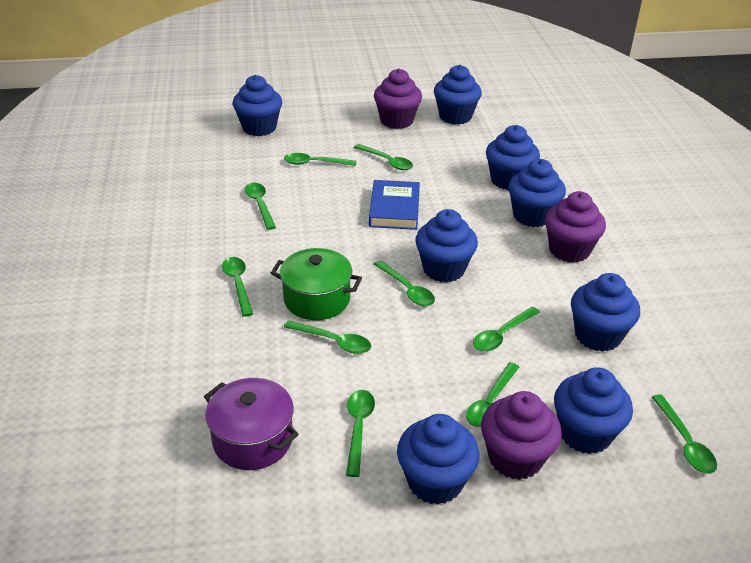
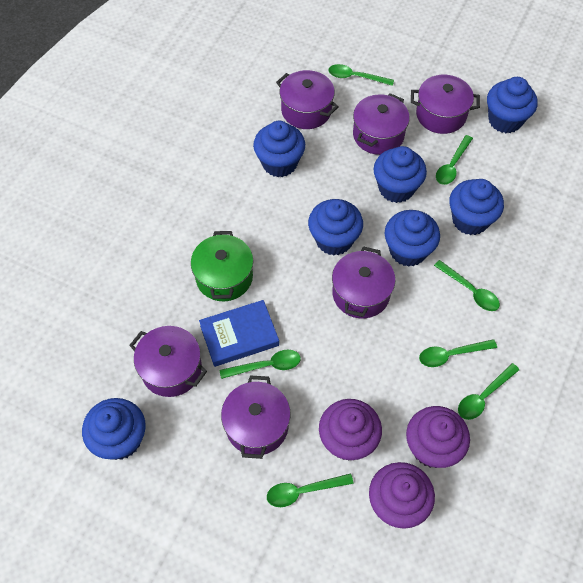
blue cupcake: 8 -> 7
green spoon: 10 -> 7
purple pot: 1 -> 6

